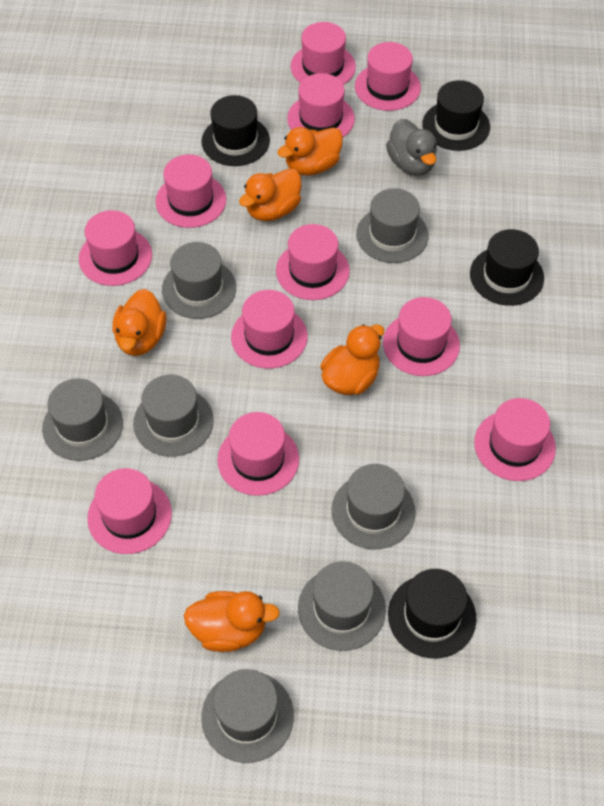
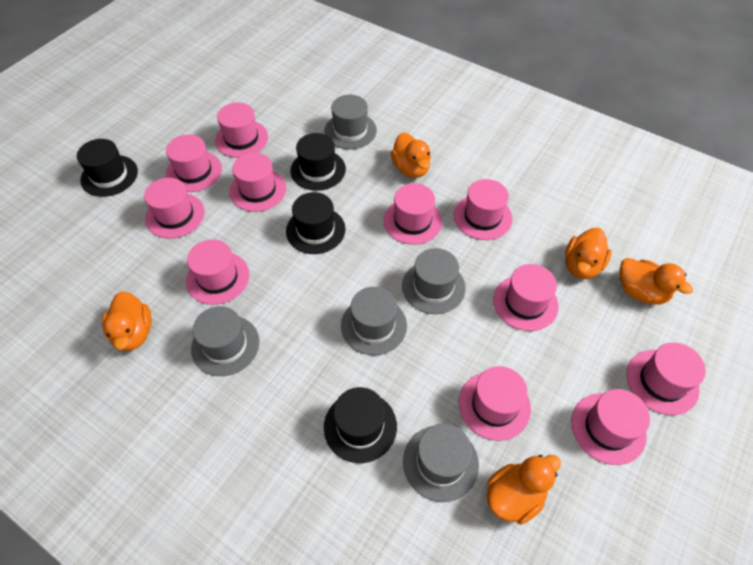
grey duck: 1 -> 0
grey hat: 7 -> 5

